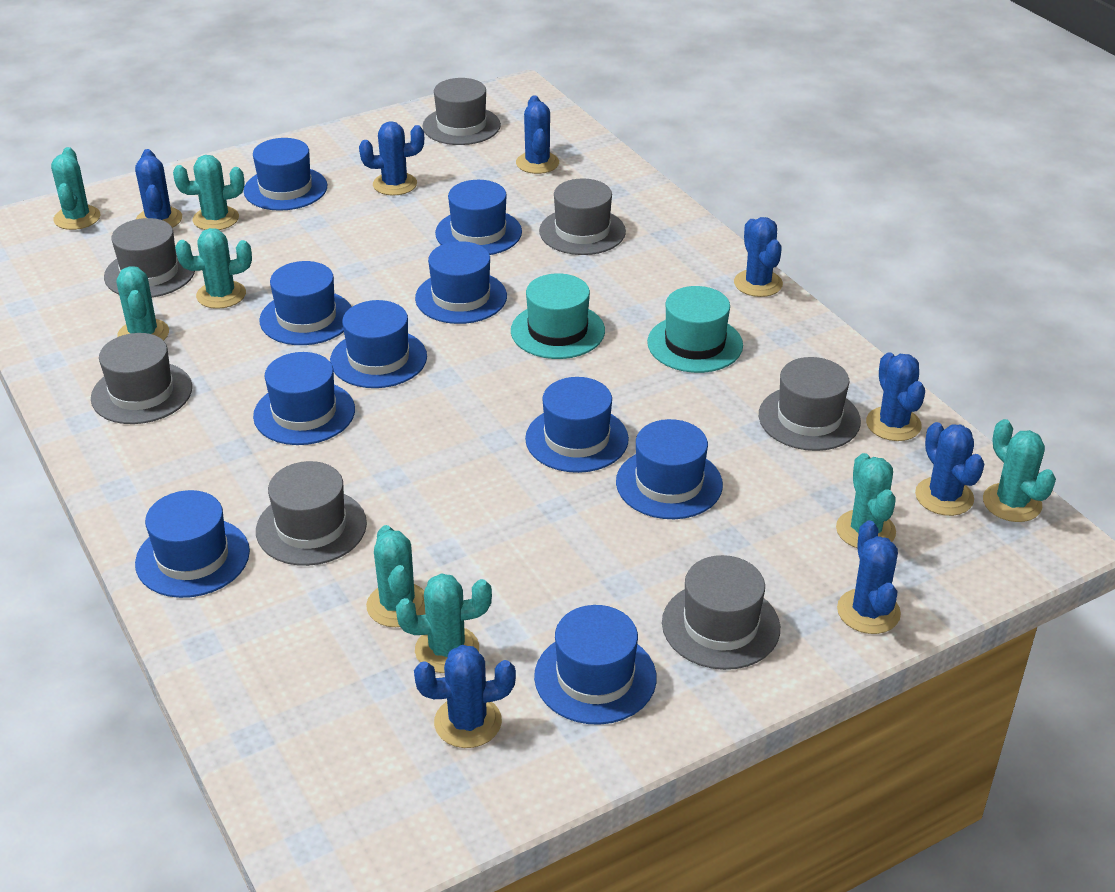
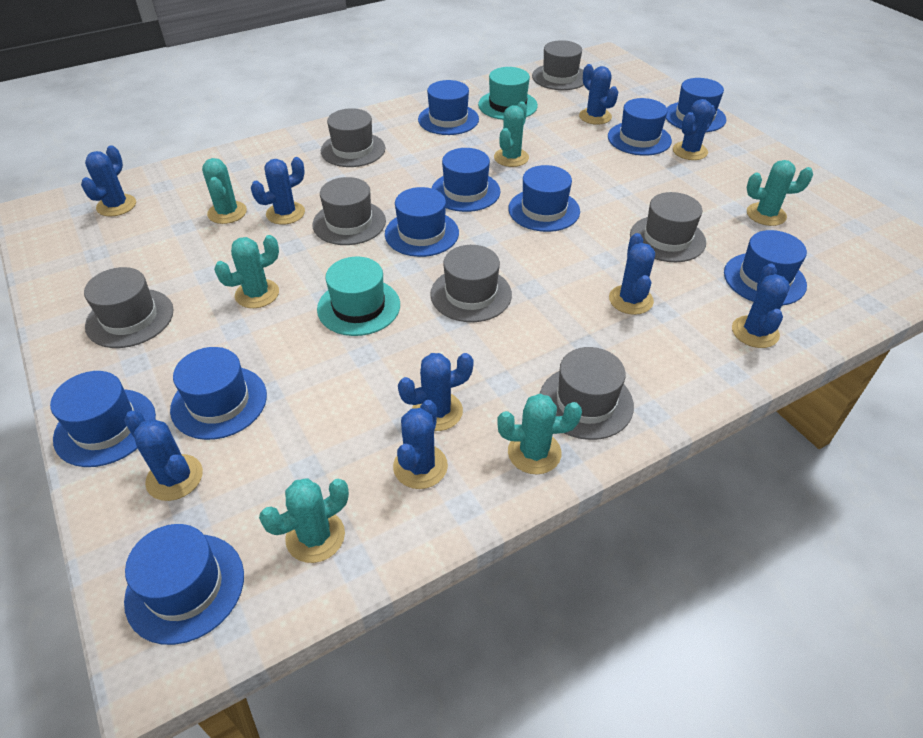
blue cactus: 8 -> 9
turquoise cactus: 8 -> 6

